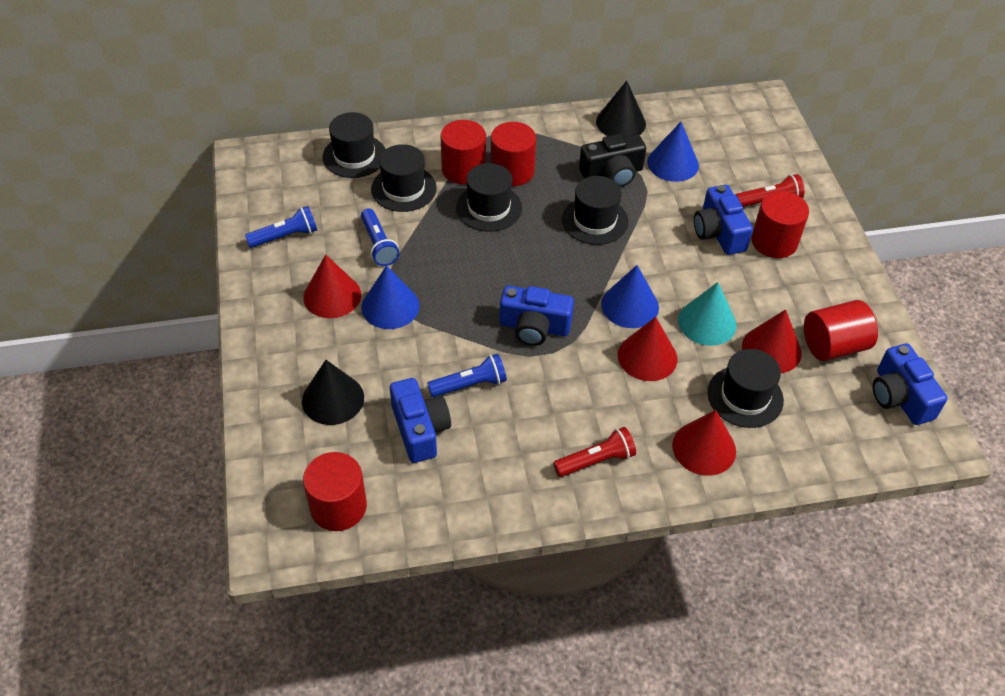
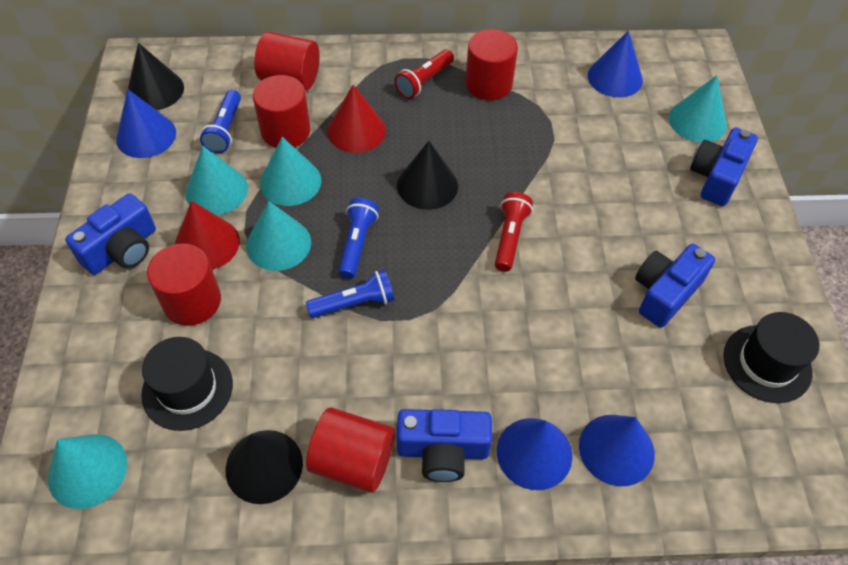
black camera: 1 -> 0
black cone: 2 -> 3
black hat: 5 -> 2
blue cone: 3 -> 4
red cone: 4 -> 2
turquoise cone: 1 -> 5

